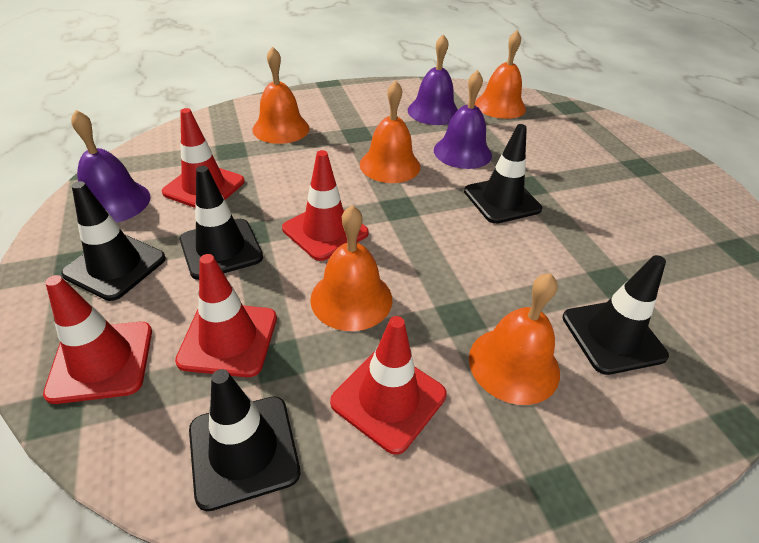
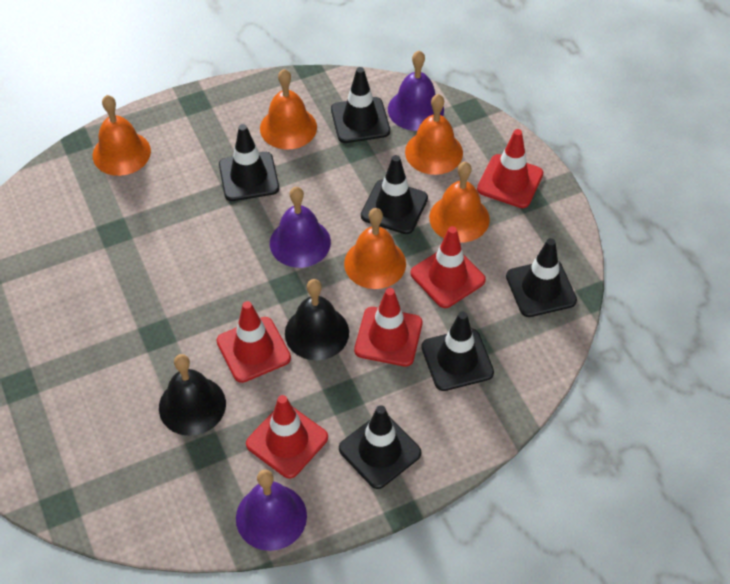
black bell: 0 -> 2
black traffic cone: 5 -> 6

